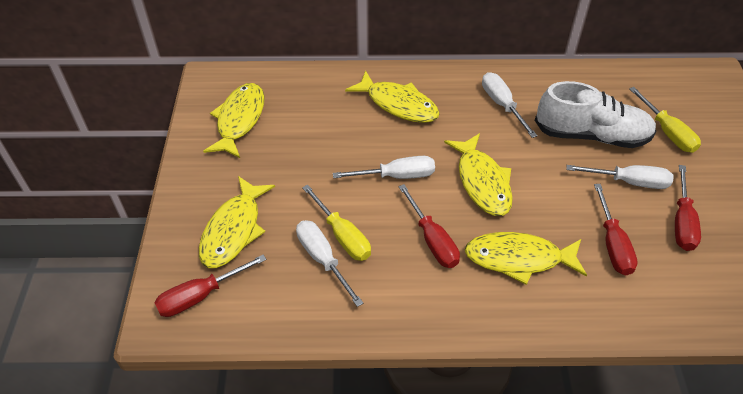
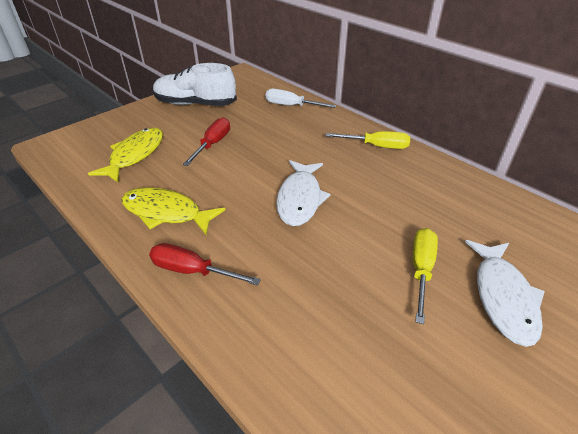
red screwdriver: 4 -> 2
white fish: 0 -> 2
white screwdriver: 4 -> 1
yellow fish: 5 -> 2

